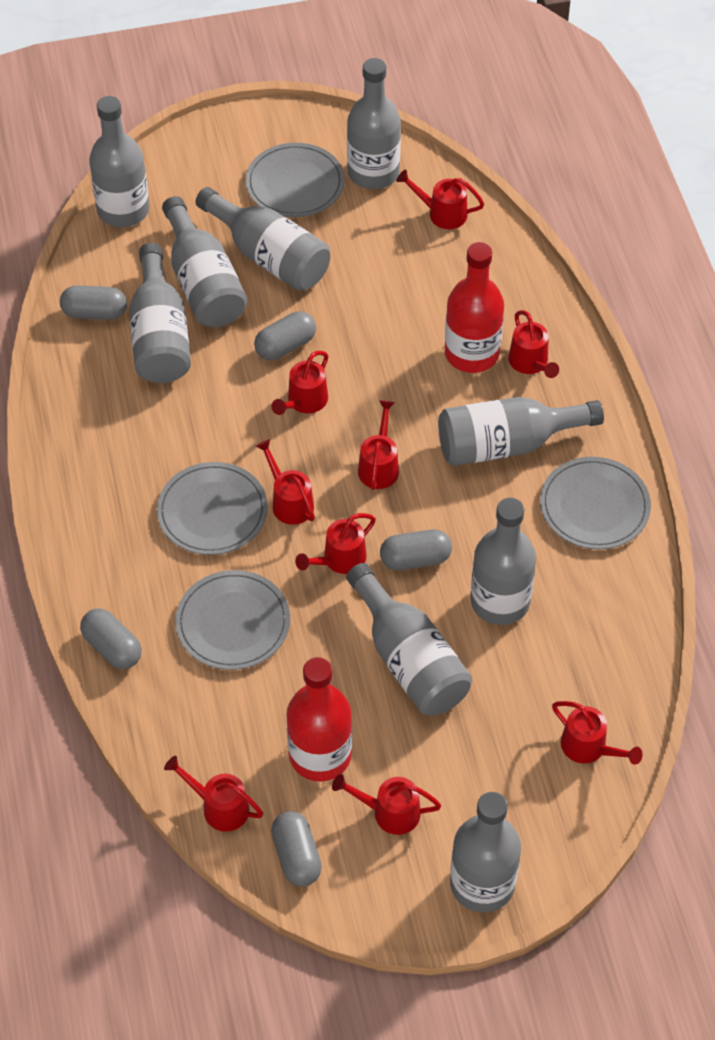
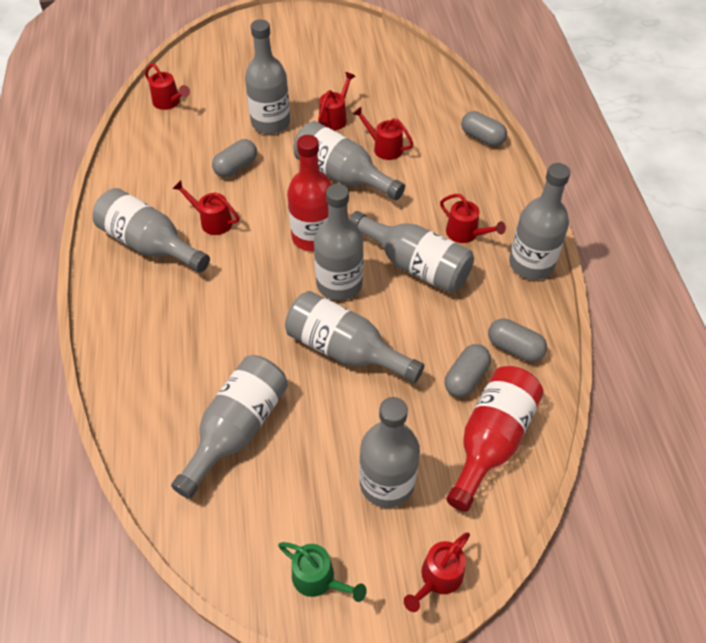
green watering can: 0 -> 1
grey capsule: 5 -> 4
grey plate: 4 -> 0
red watering can: 9 -> 6

